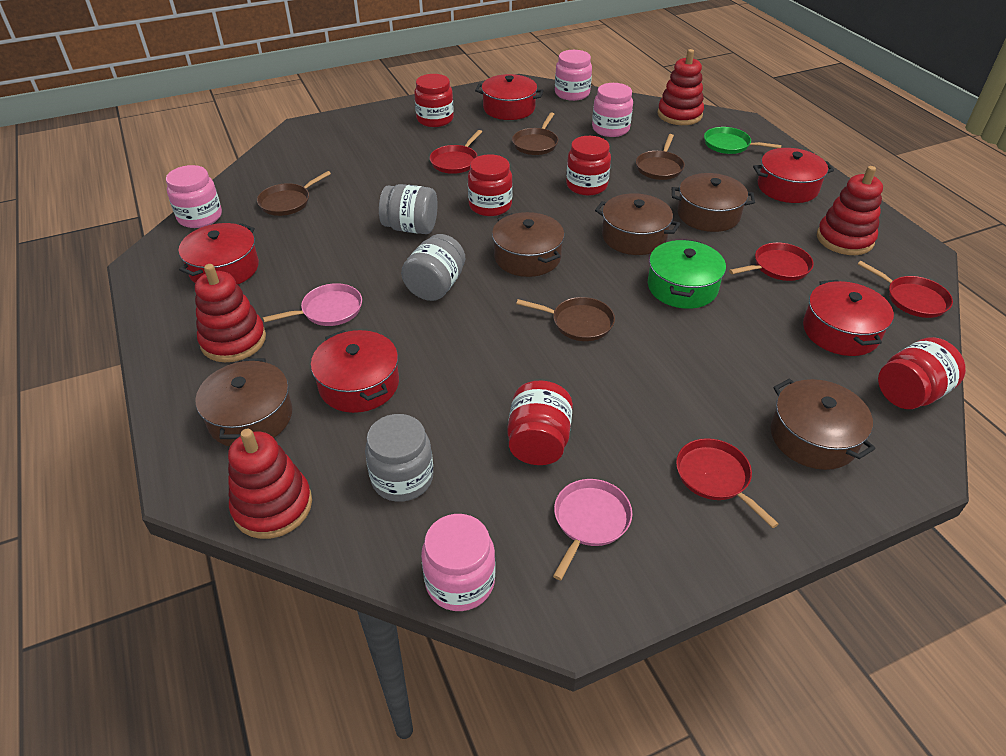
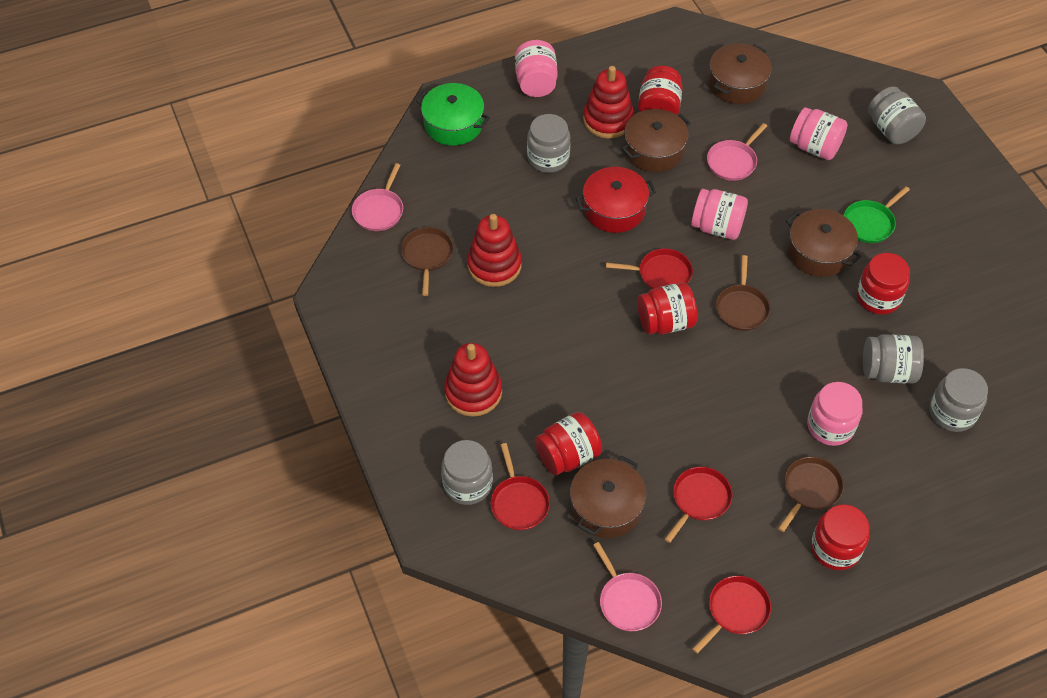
brown pan: 4 -> 3
brown pot: 5 -> 4
grey jar: 3 -> 5
pink pan: 2 -> 3
red pot: 5 -> 1
red stacking toy: 4 -> 3

